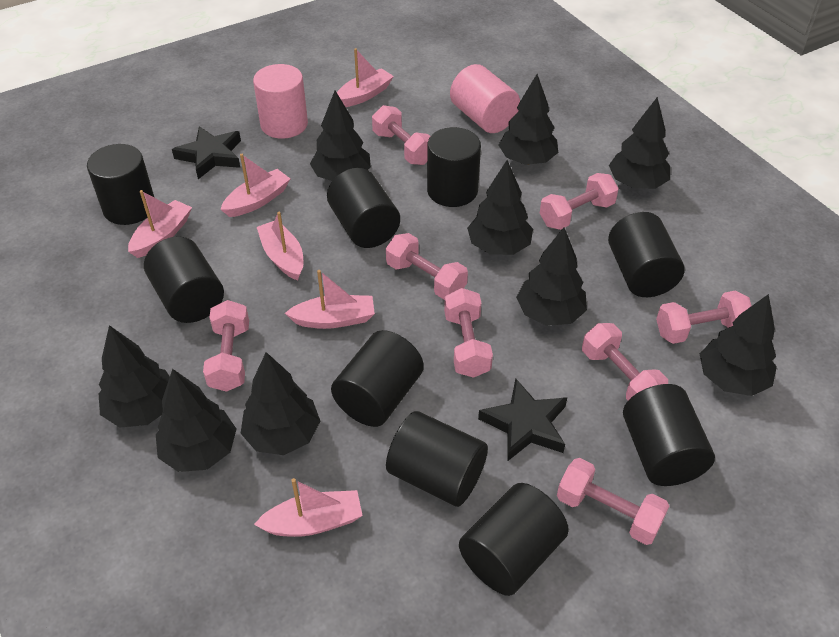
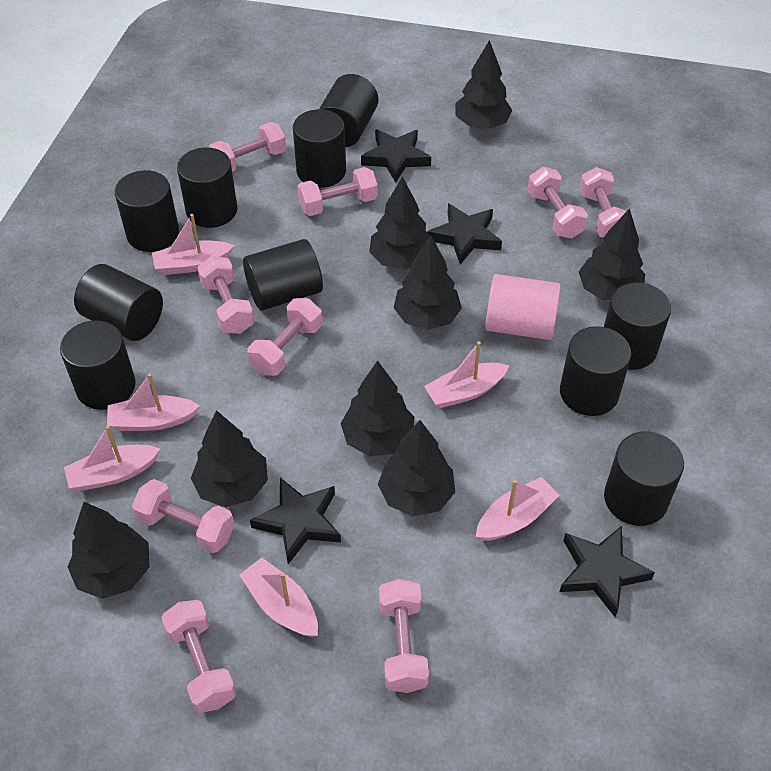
black cylinder: 9 -> 10
black star: 2 -> 4
black tree: 9 -> 8
pink cylinder: 2 -> 1
pink dumbbell: 8 -> 9

